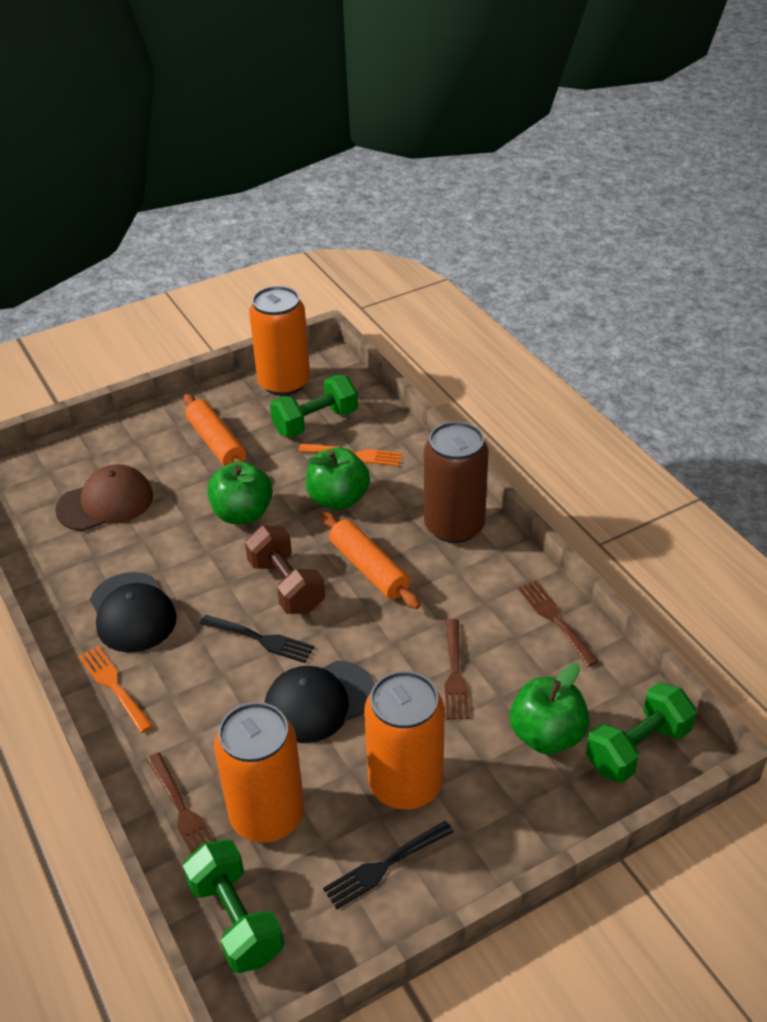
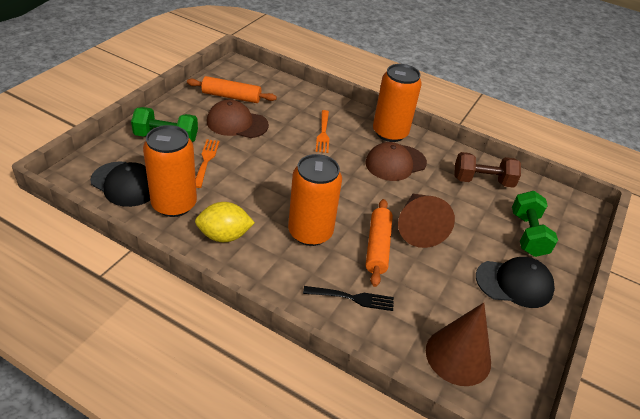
black fork: 2 -> 1
brown can: 1 -> 0
brown cap: 1 -> 2
brown cone: 0 -> 2
brown fork: 3 -> 0
green apple: 3 -> 0
green dumbbell: 3 -> 2
yellow lemon: 0 -> 1

